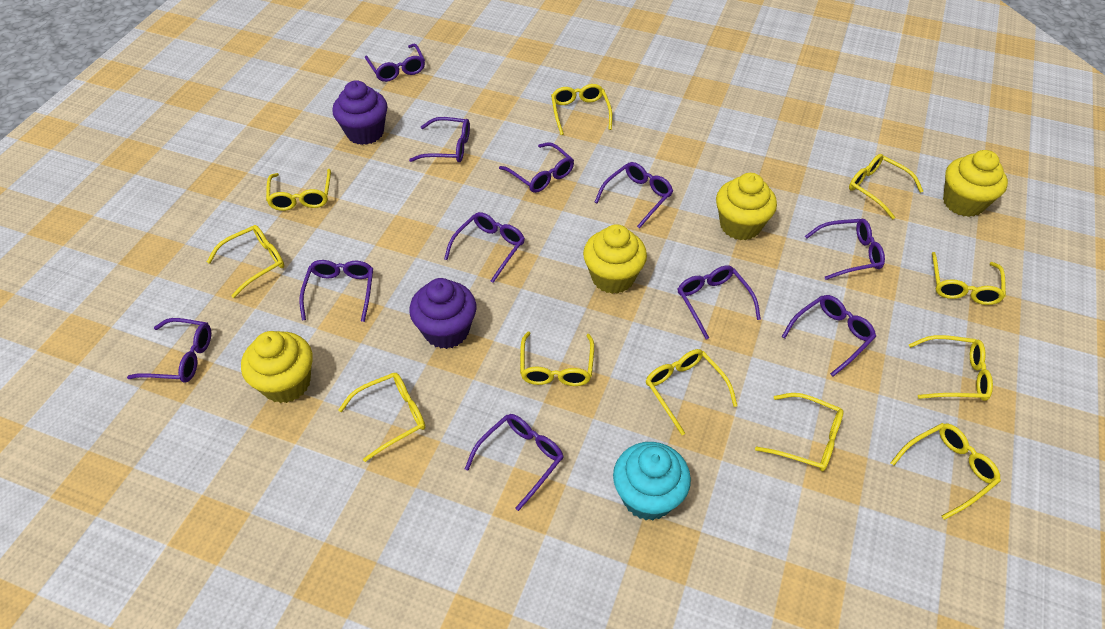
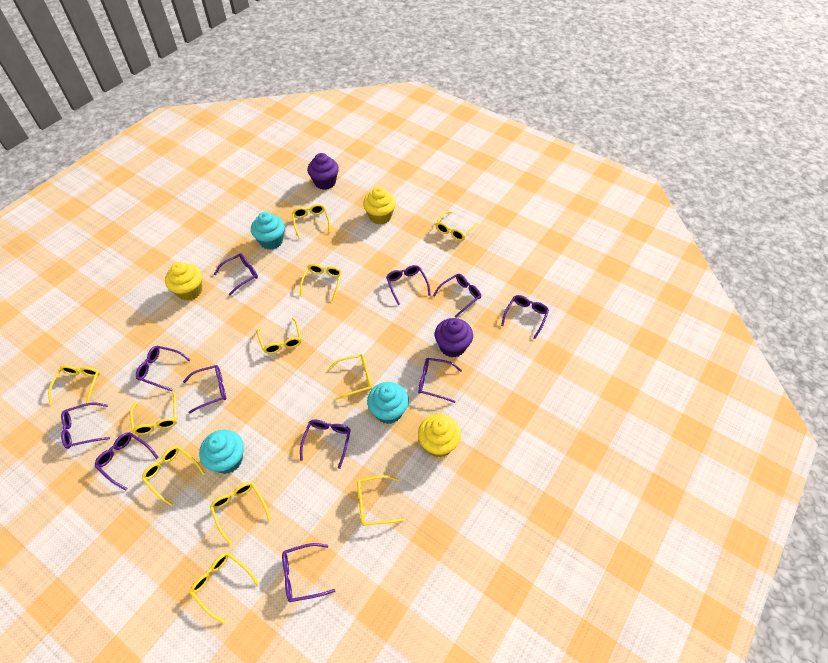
turquoise cupcake: 1 -> 3
yellow cupcake: 4 -> 3

